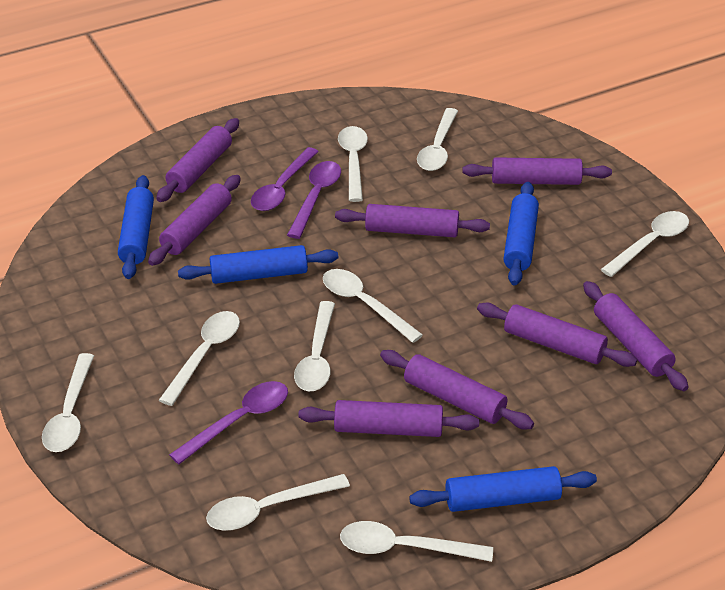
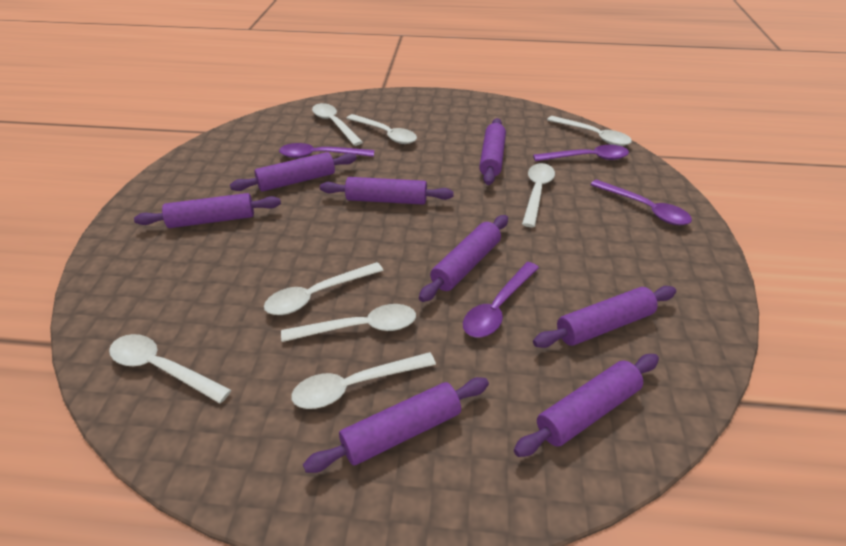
blue rolling pin: 4 -> 0
purple spoon: 3 -> 4
white spoon: 9 -> 8

